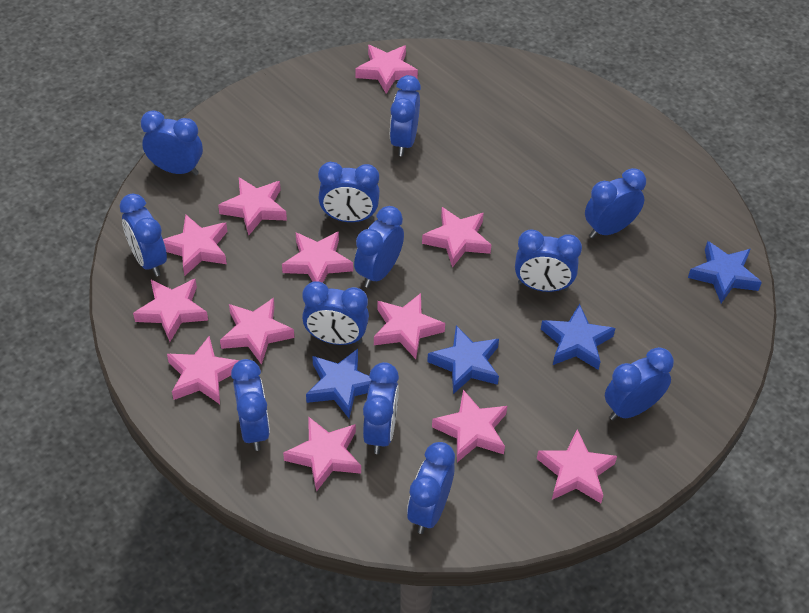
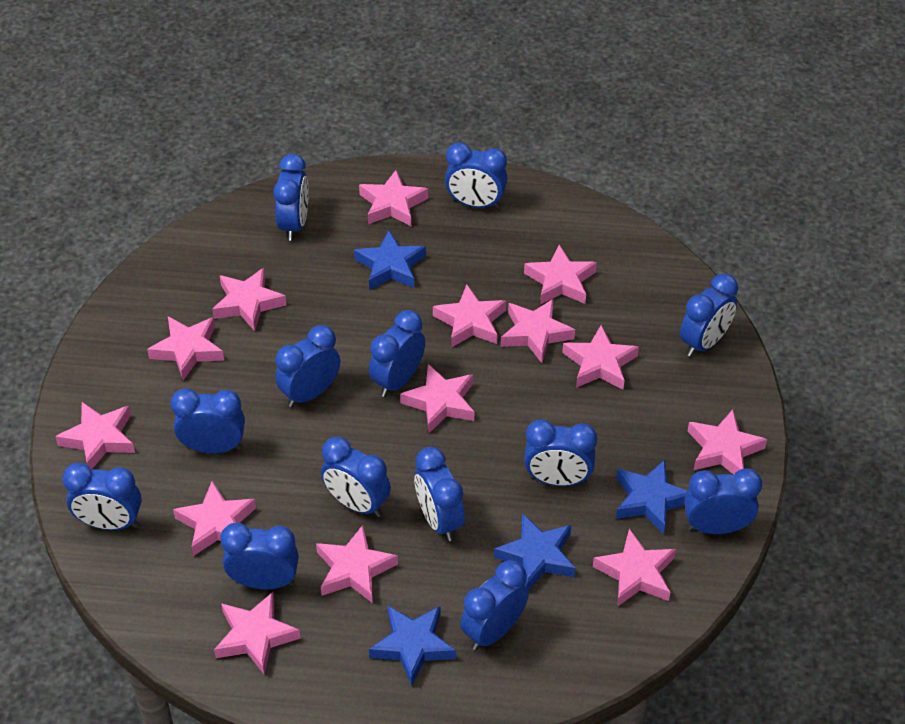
blue clock: 12 -> 13
pink star: 12 -> 14

